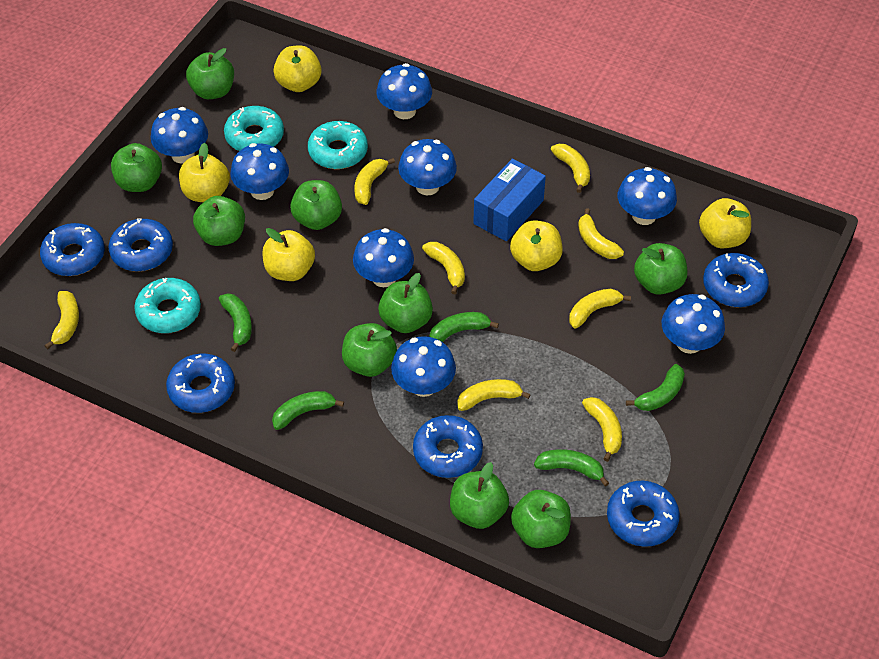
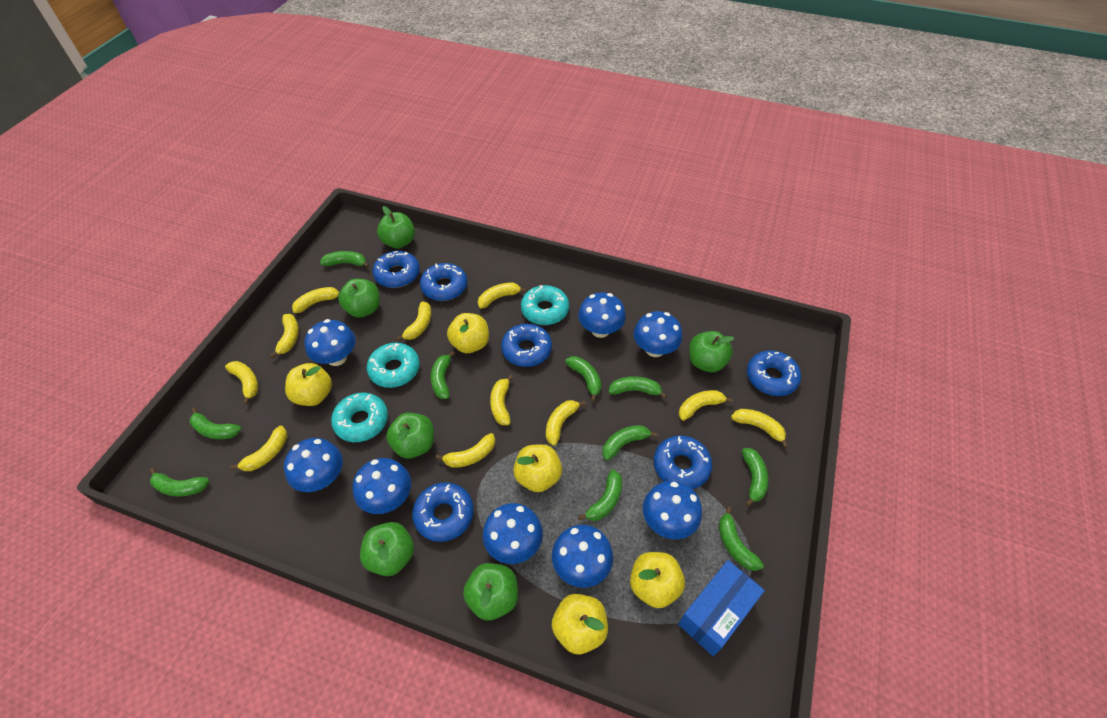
green apple: 9 -> 6
green banana: 5 -> 10
yellow banana: 8 -> 11

